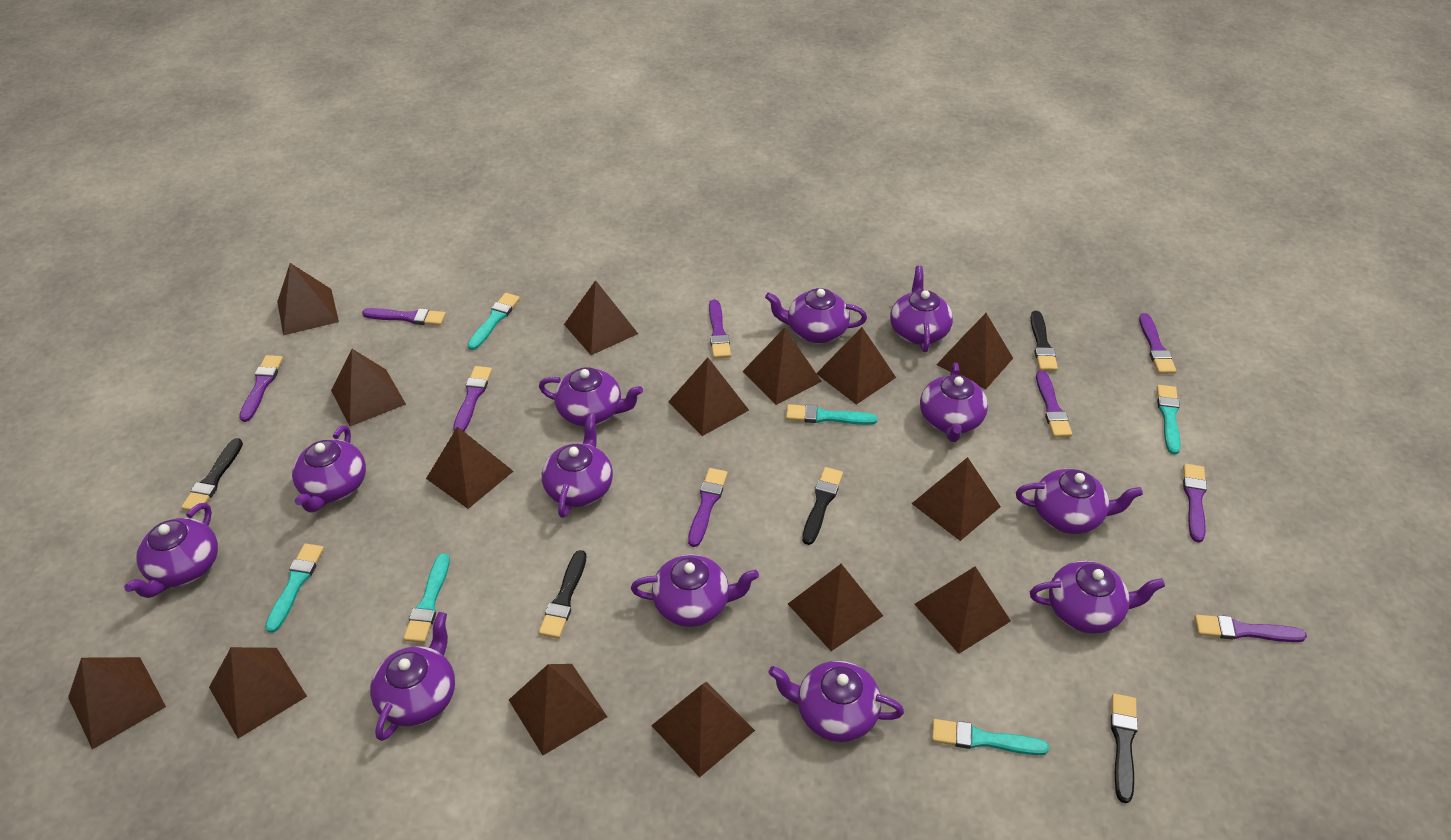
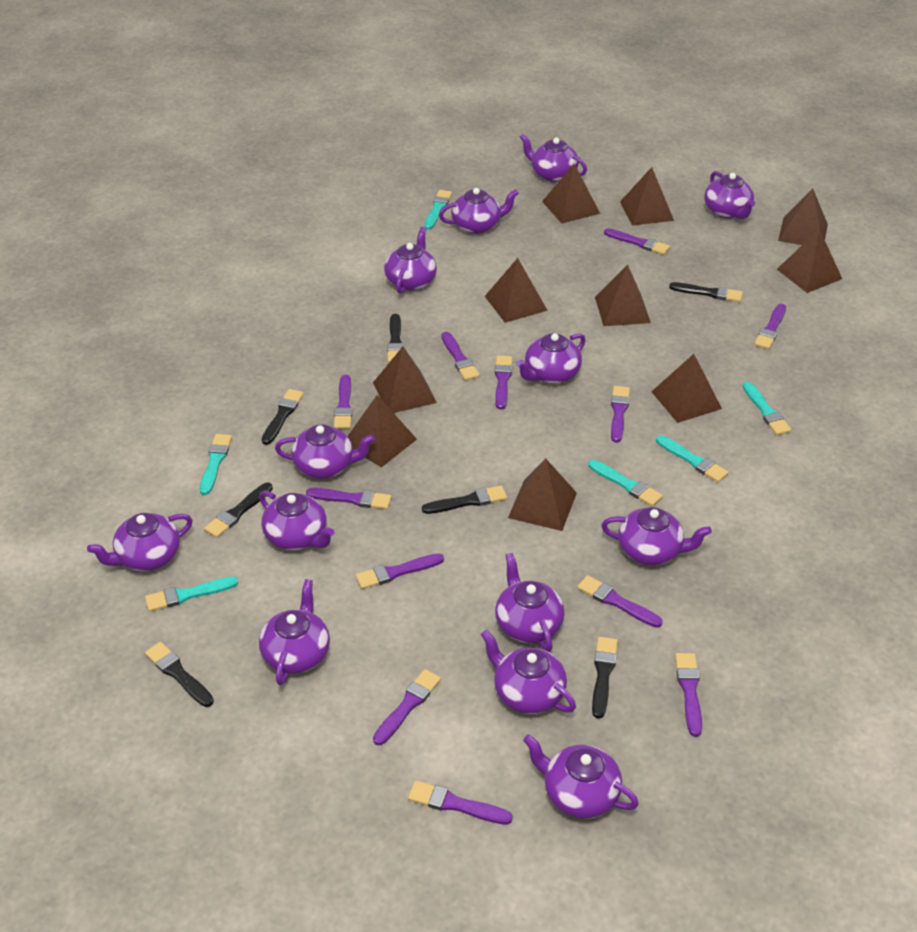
black brush: 5 -> 7
brown pyramid: 15 -> 10
purple brush: 9 -> 12
purple teapot: 12 -> 13

